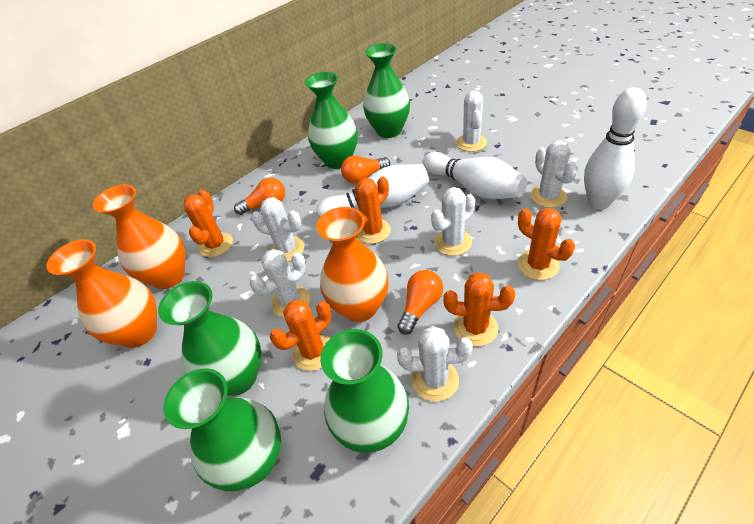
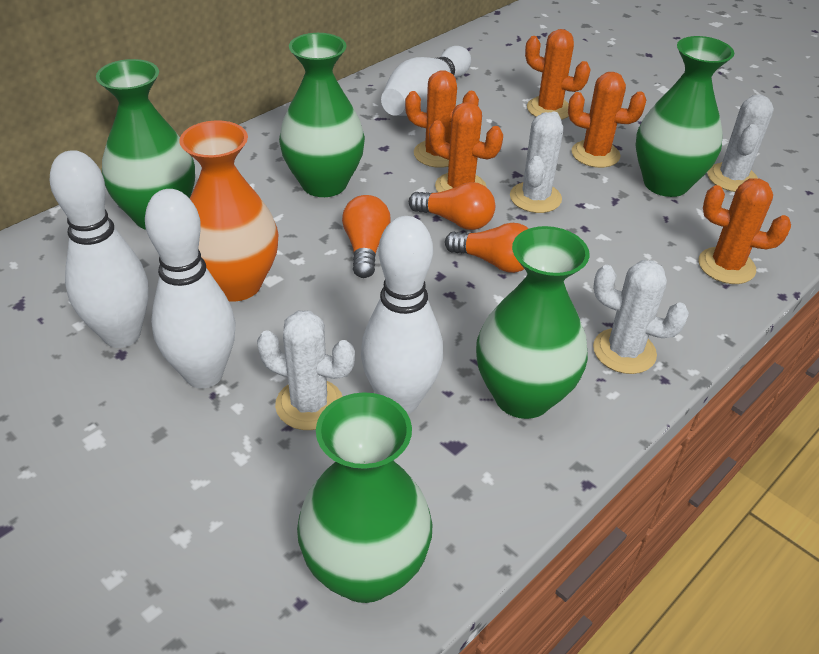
orange vase: 3 -> 1
white bowling pin: 3 -> 4
white cactus: 6 -> 4

